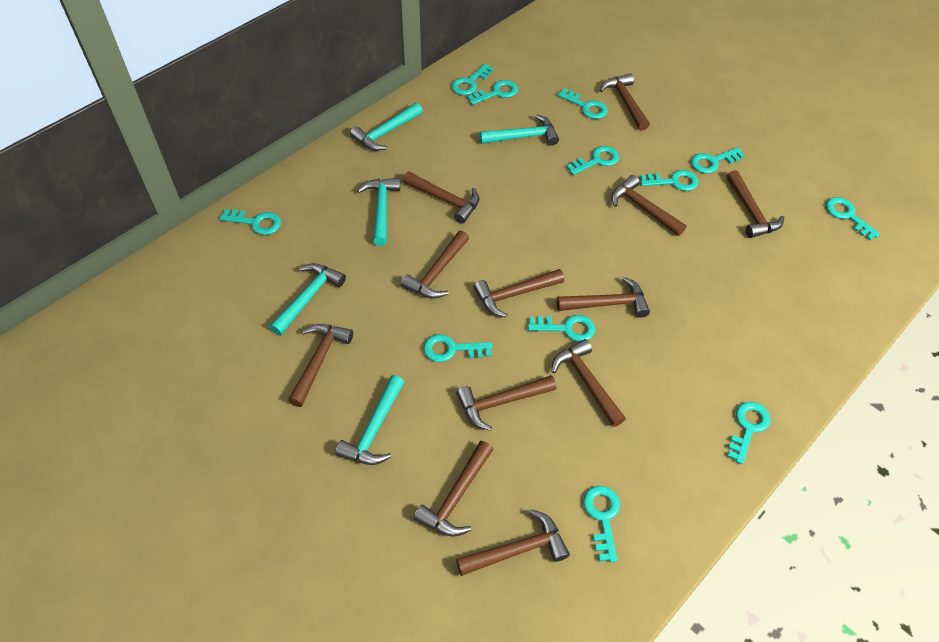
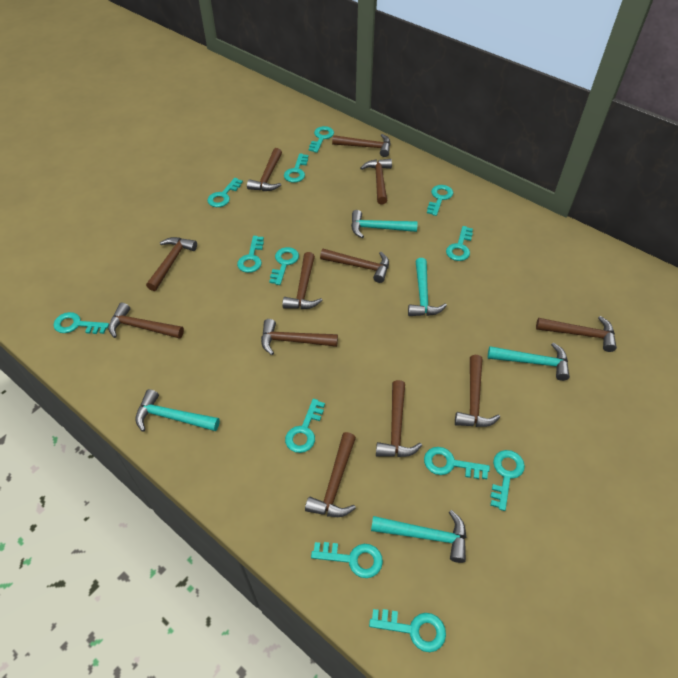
turquoise key: 12 -> 13

